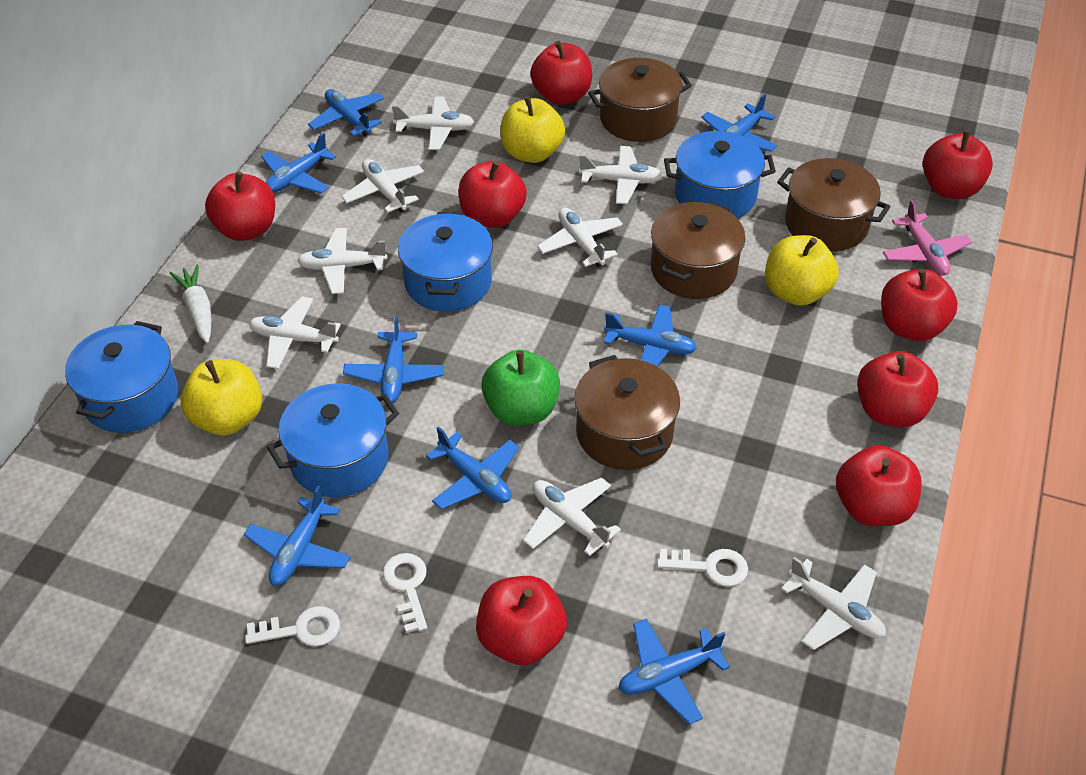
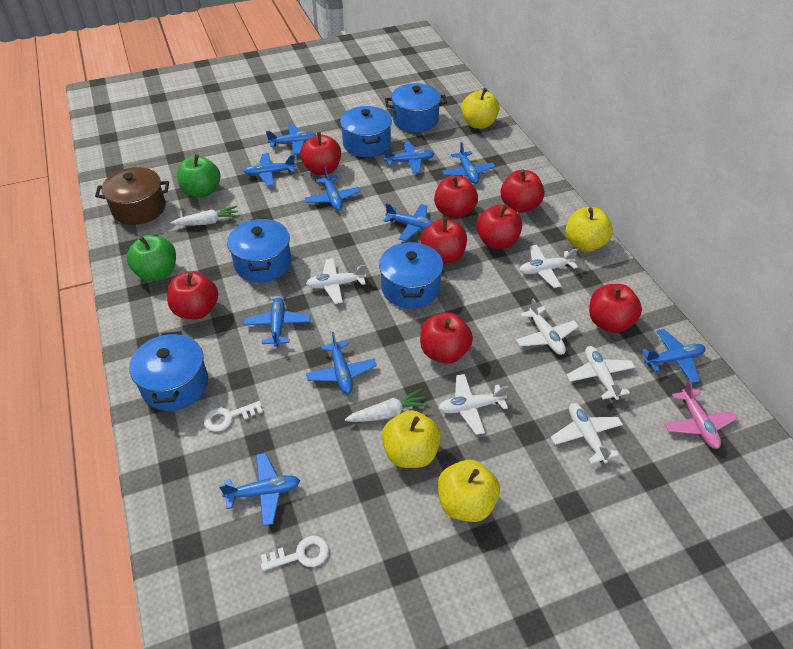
blue plane: 8 -> 10
blue pot: 4 -> 5
brown pot: 4 -> 1
green apple: 1 -> 2
white carrot: 1 -> 2
white key: 3 -> 2
white plane: 8 -> 6
yellow apple: 3 -> 4

